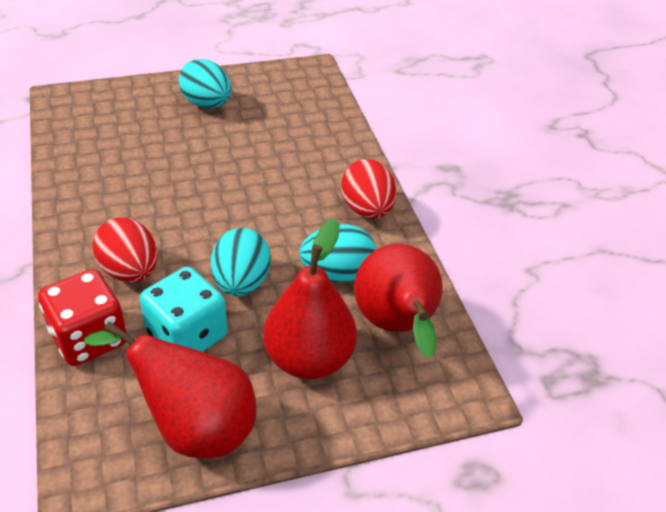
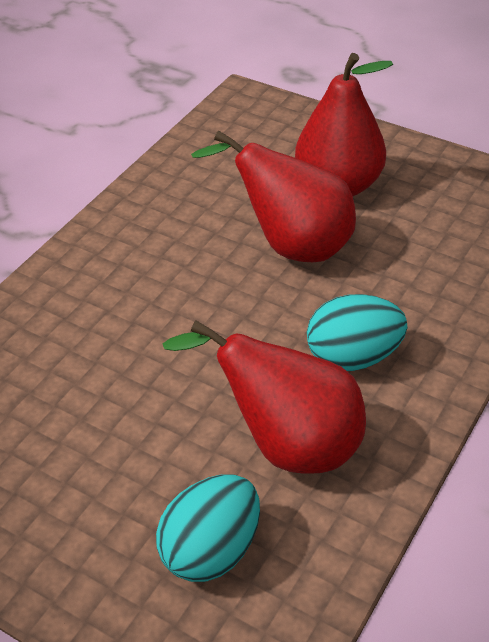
red dice: 1 -> 0
red egg: 2 -> 0
turquoise dice: 1 -> 0
turquoise egg: 3 -> 2

